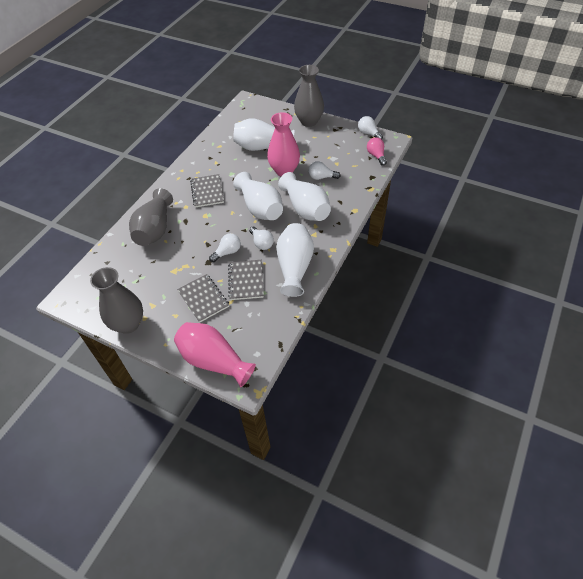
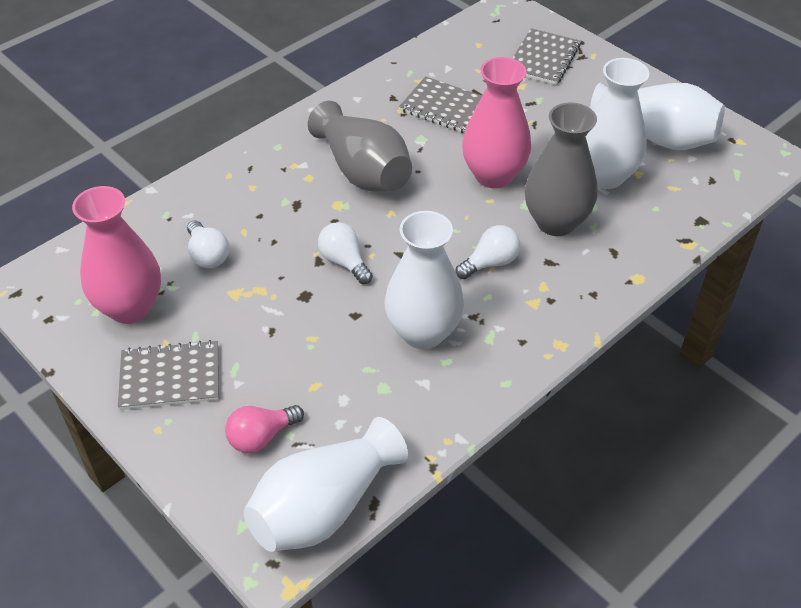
grey vase: 3 -> 2
white light bulb: 4 -> 3

